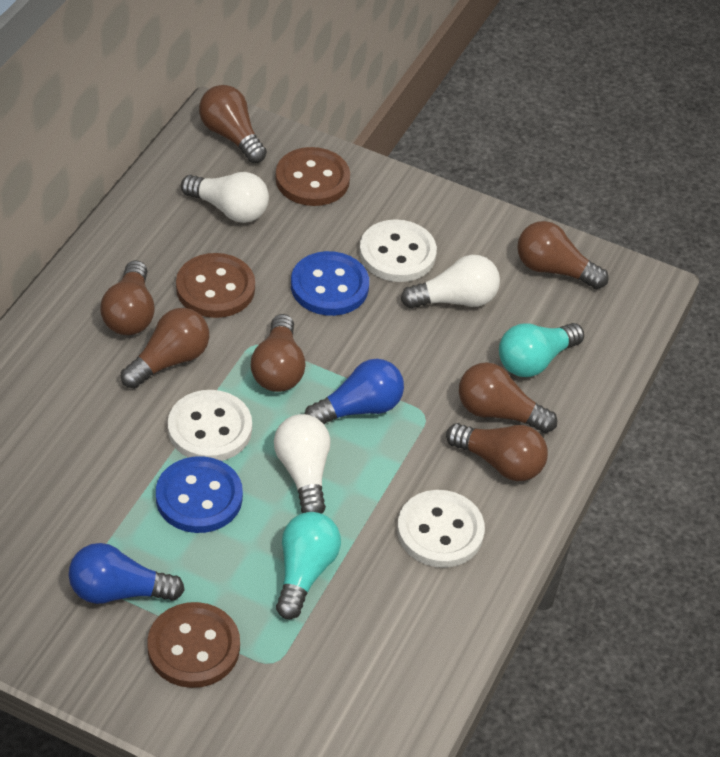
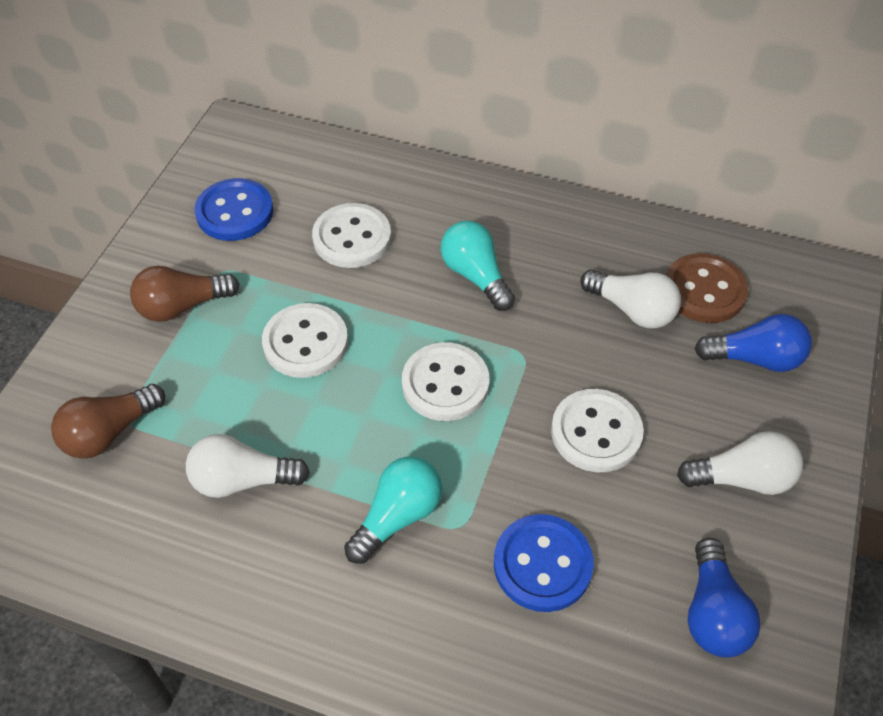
brown button: 3 -> 1
brown light bulb: 7 -> 2
white button: 3 -> 4

